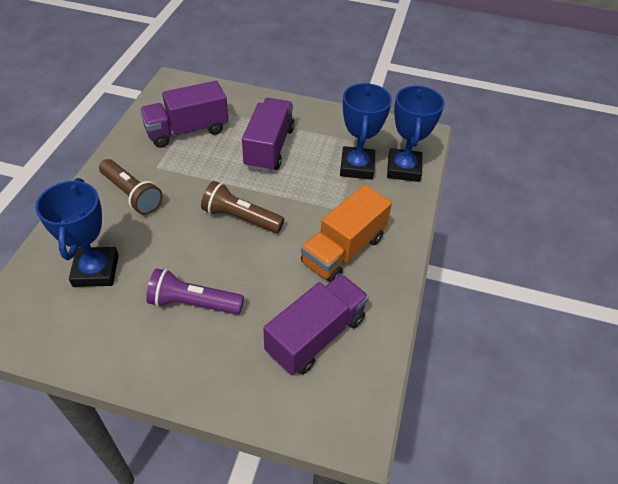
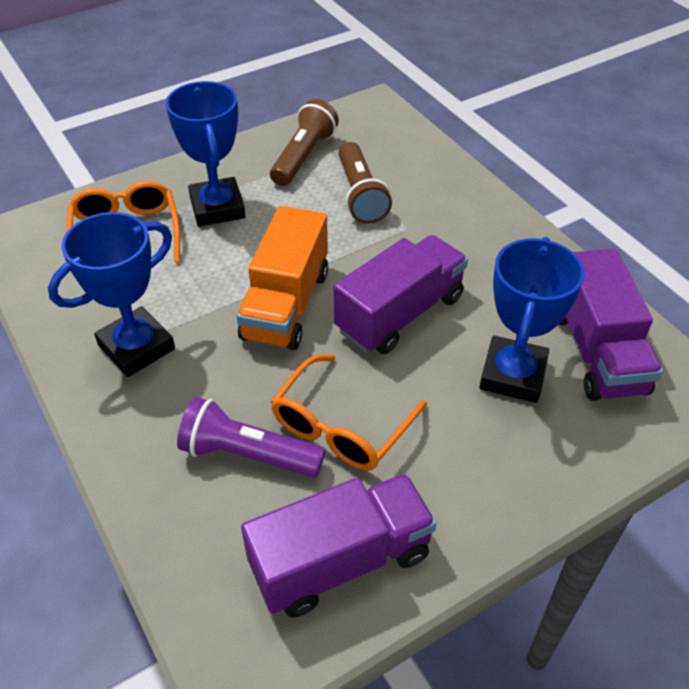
orange glasses: 0 -> 2

